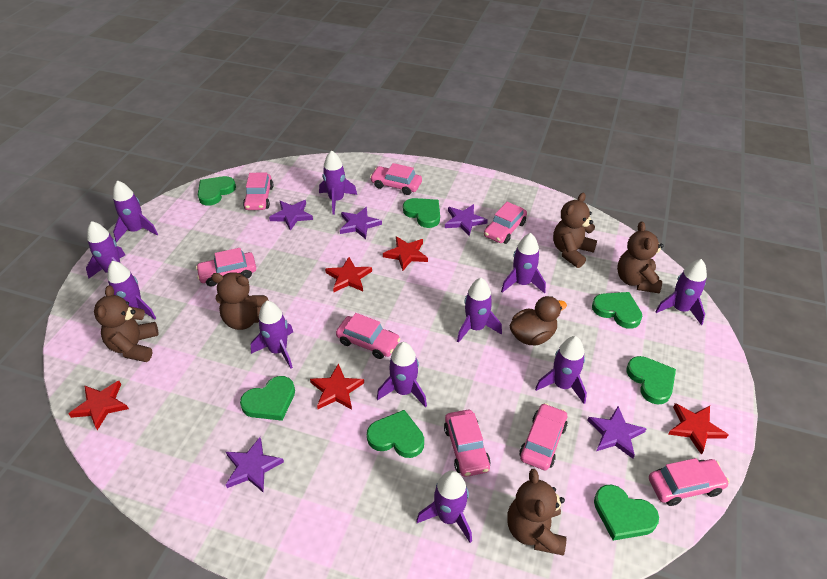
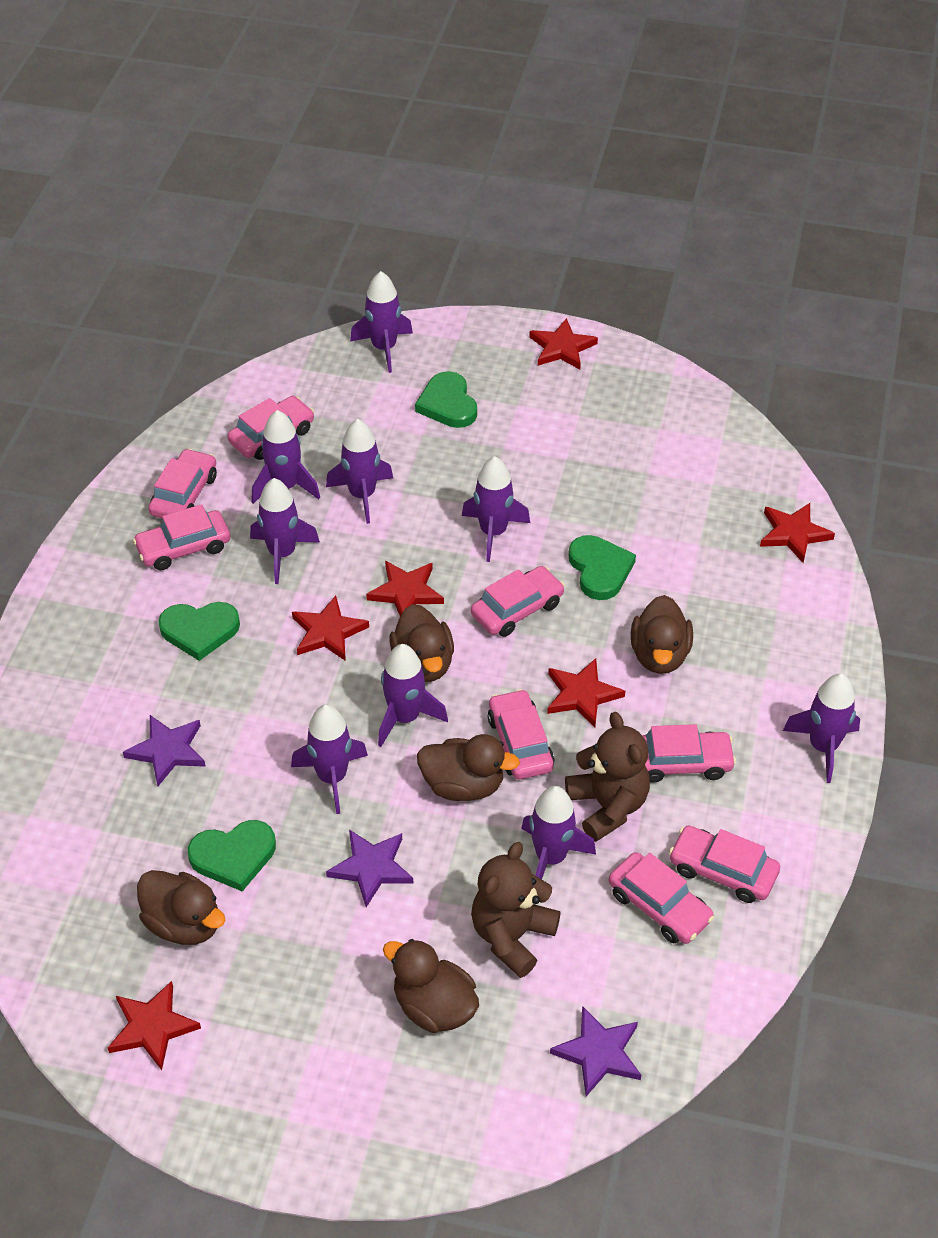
brown duck: 1 -> 5
brown teddy bear: 5 -> 2
green heart: 7 -> 4
purple rocket: 11 -> 9
purple star: 5 -> 3
red star: 5 -> 6

